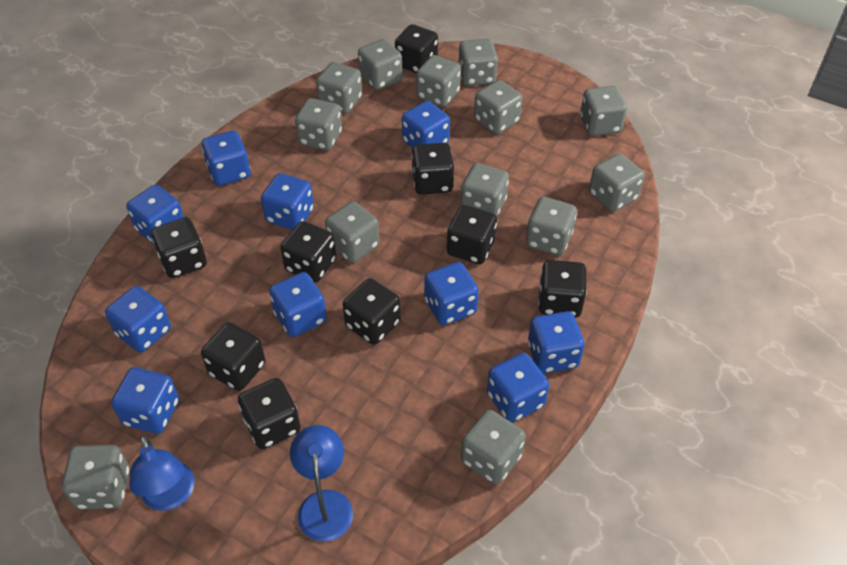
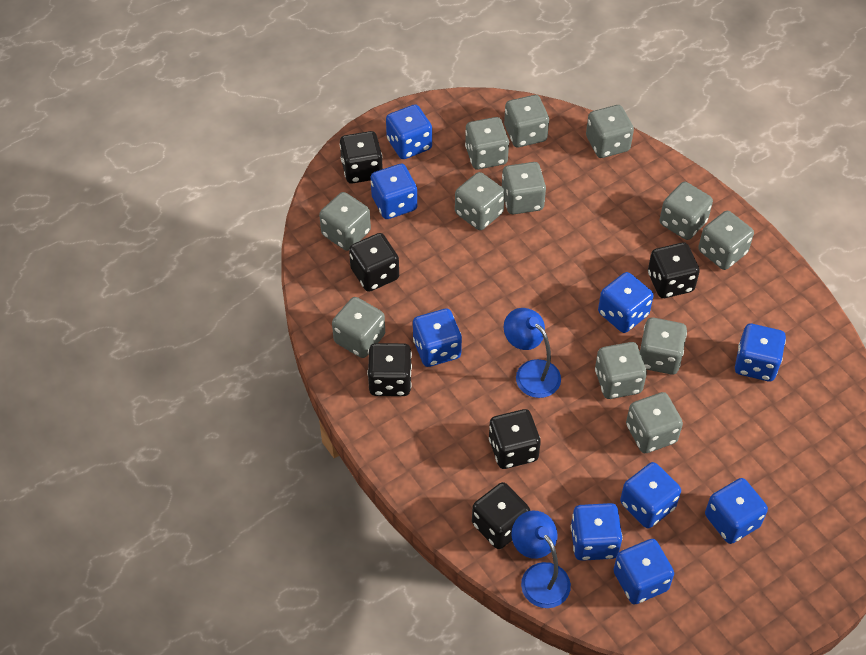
black dice: 9 -> 6
blue dice: 10 -> 9
grey dice: 13 -> 12

